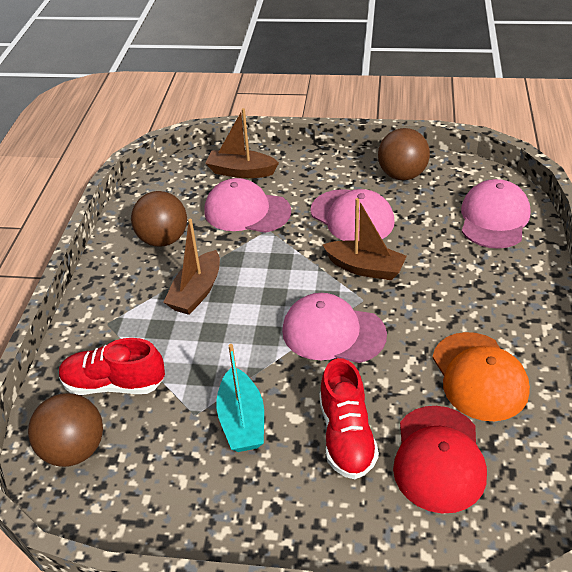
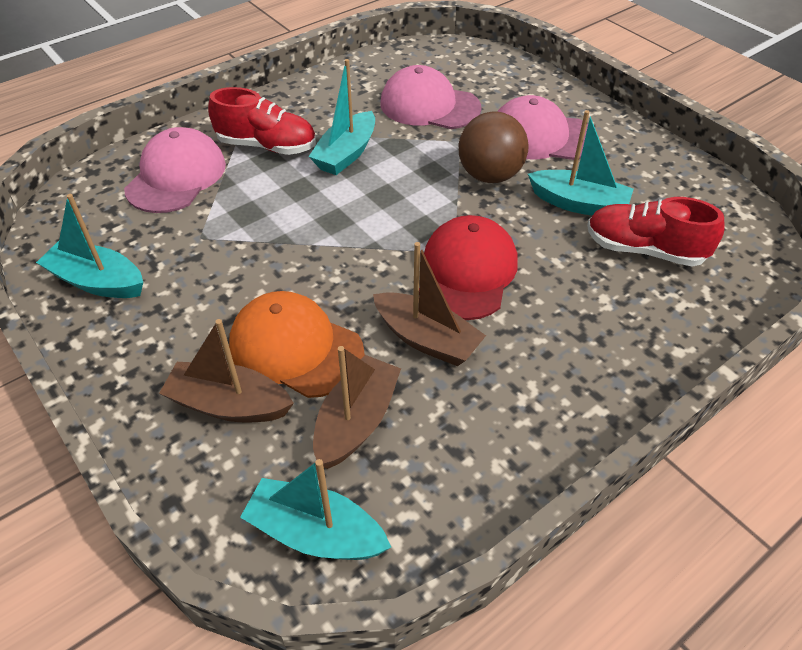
brown ball: 3 -> 1
pink cap: 4 -> 3
turquoise boat: 1 -> 4

